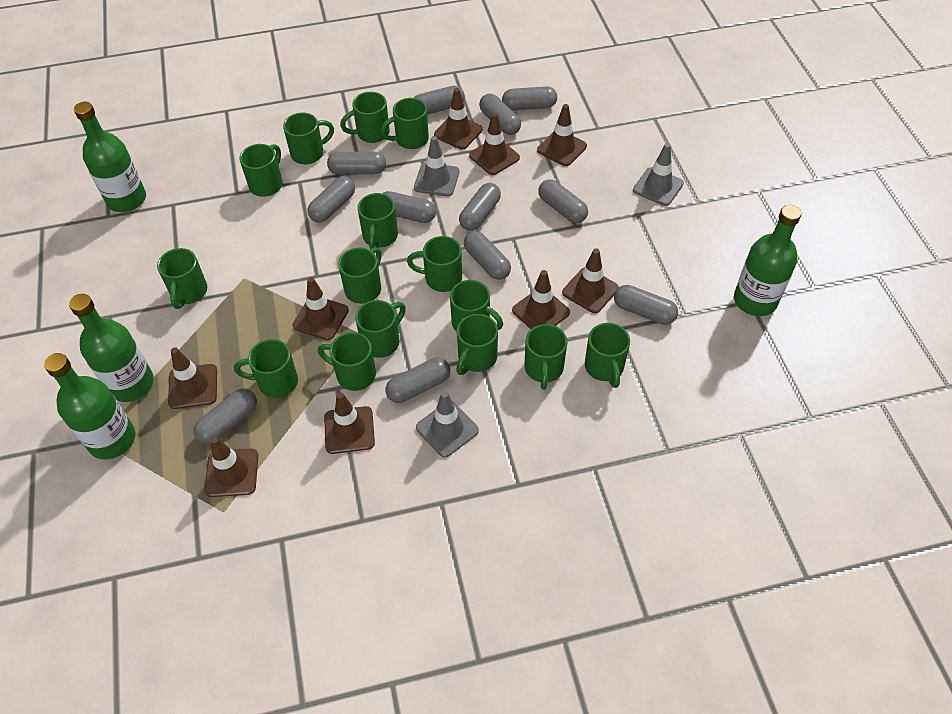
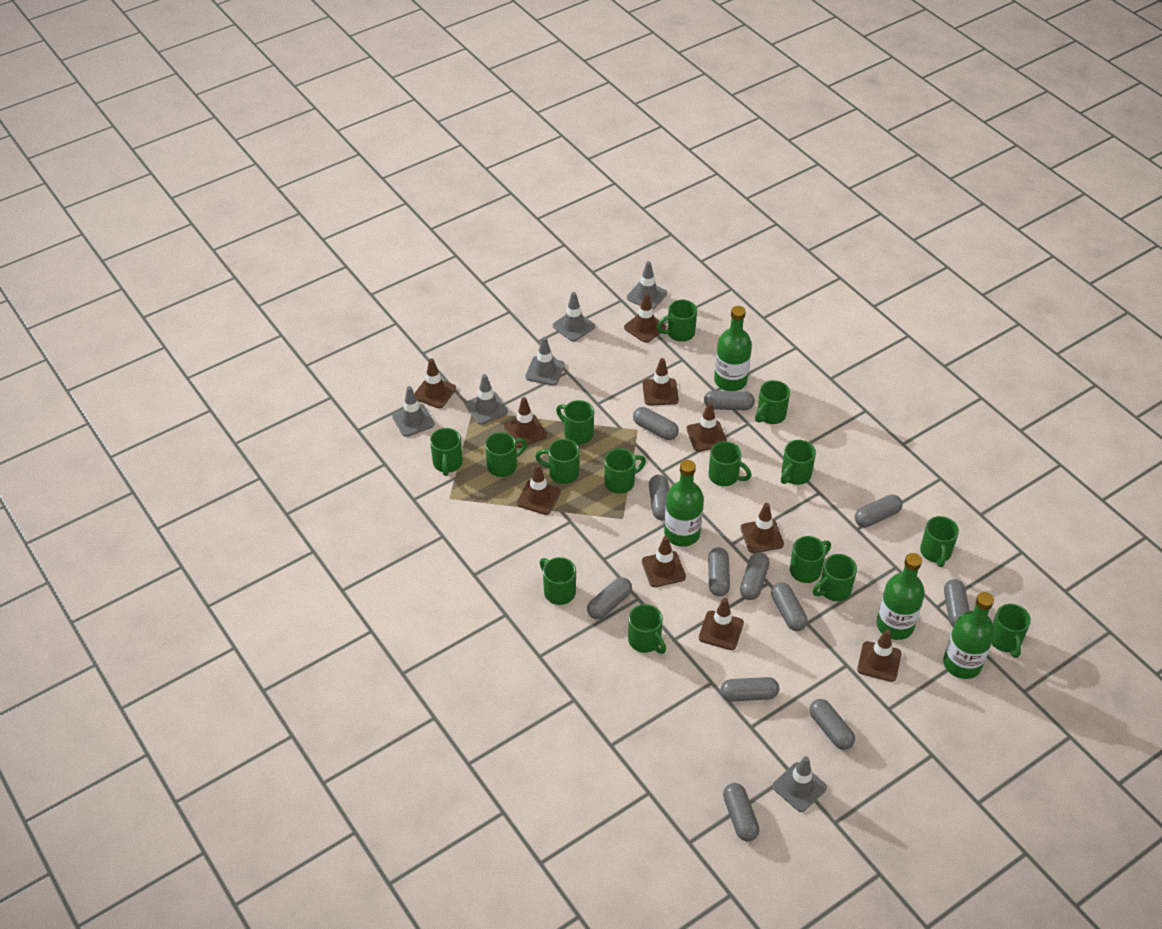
brown traffic cone: 9 -> 10
grey traffic cone: 3 -> 6

